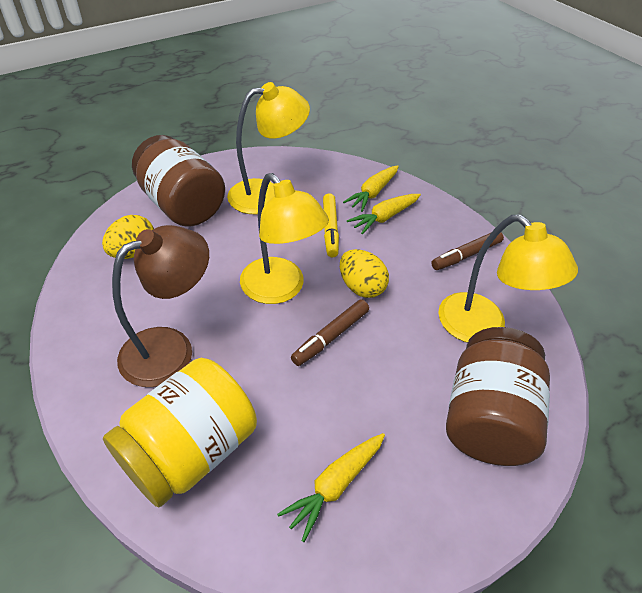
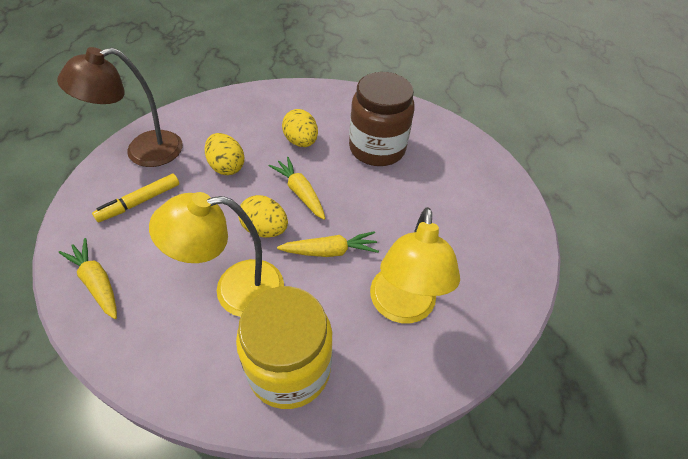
brown jar: 2 -> 1
brown marker: 2 -> 0
yellow egg: 2 -> 3
yellow lamp: 3 -> 2

